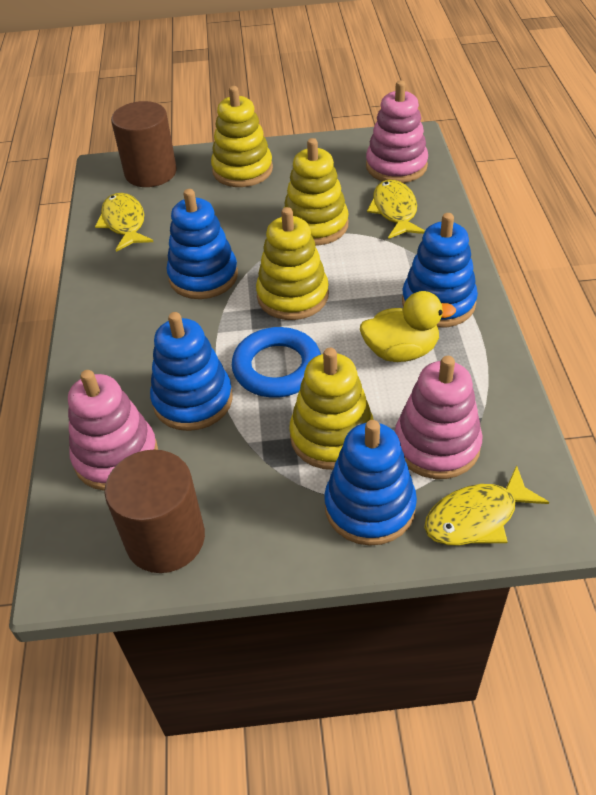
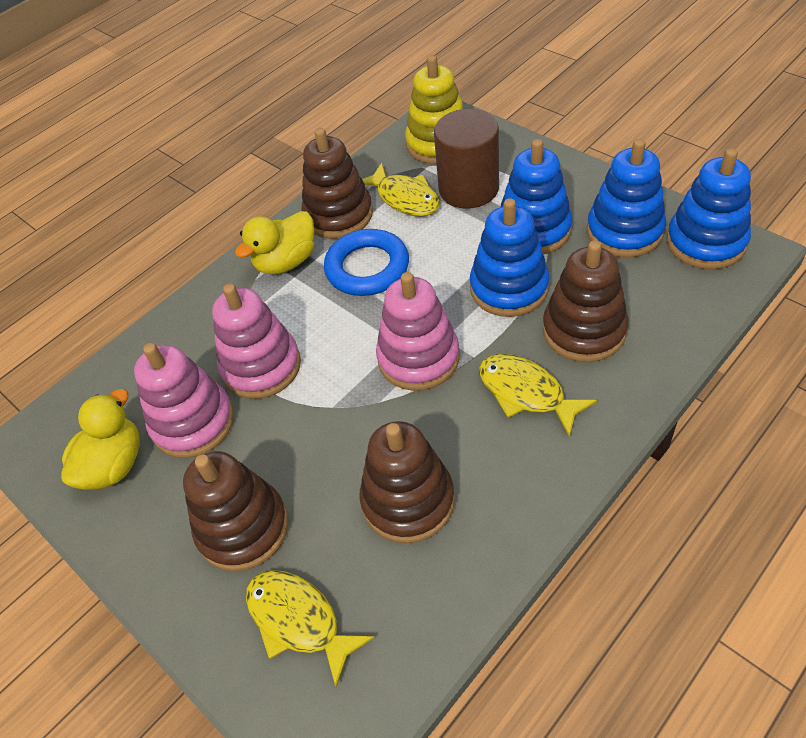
brown cylinder: 2 -> 1
brown stacking toy: 0 -> 4
yellow duck: 1 -> 2
yellow stacking toy: 4 -> 1

